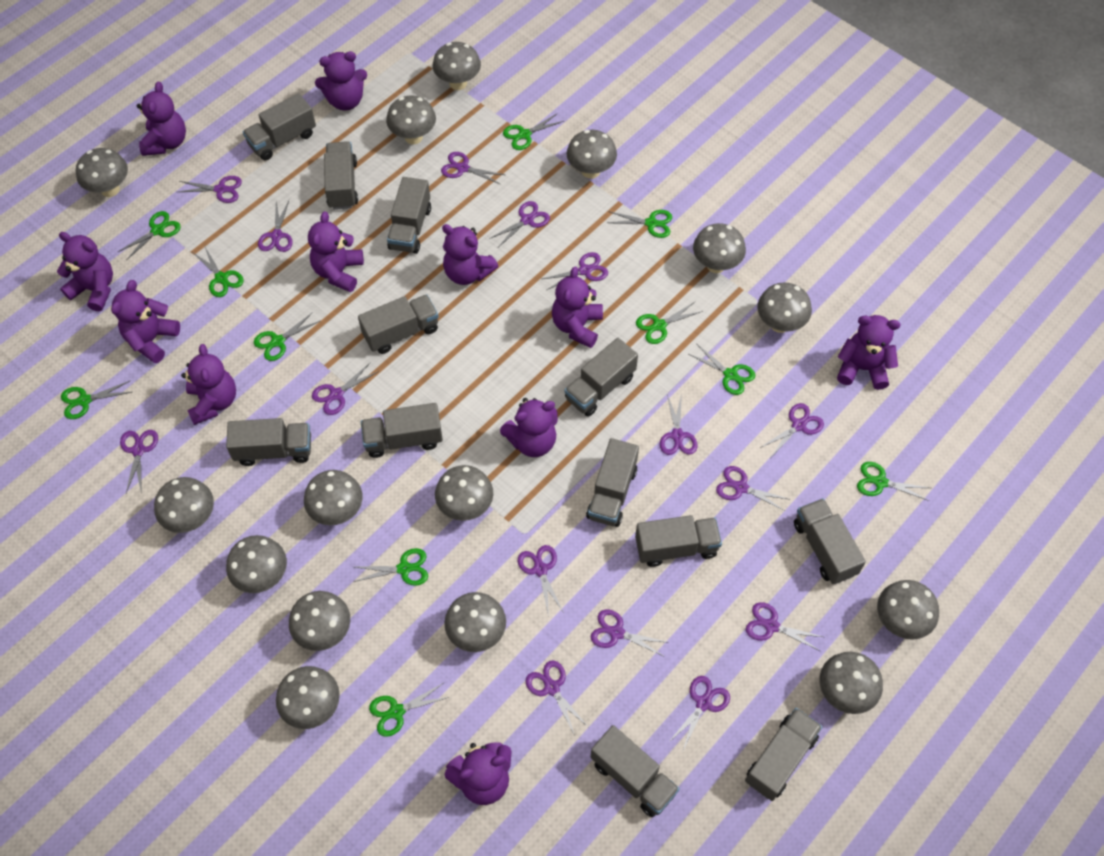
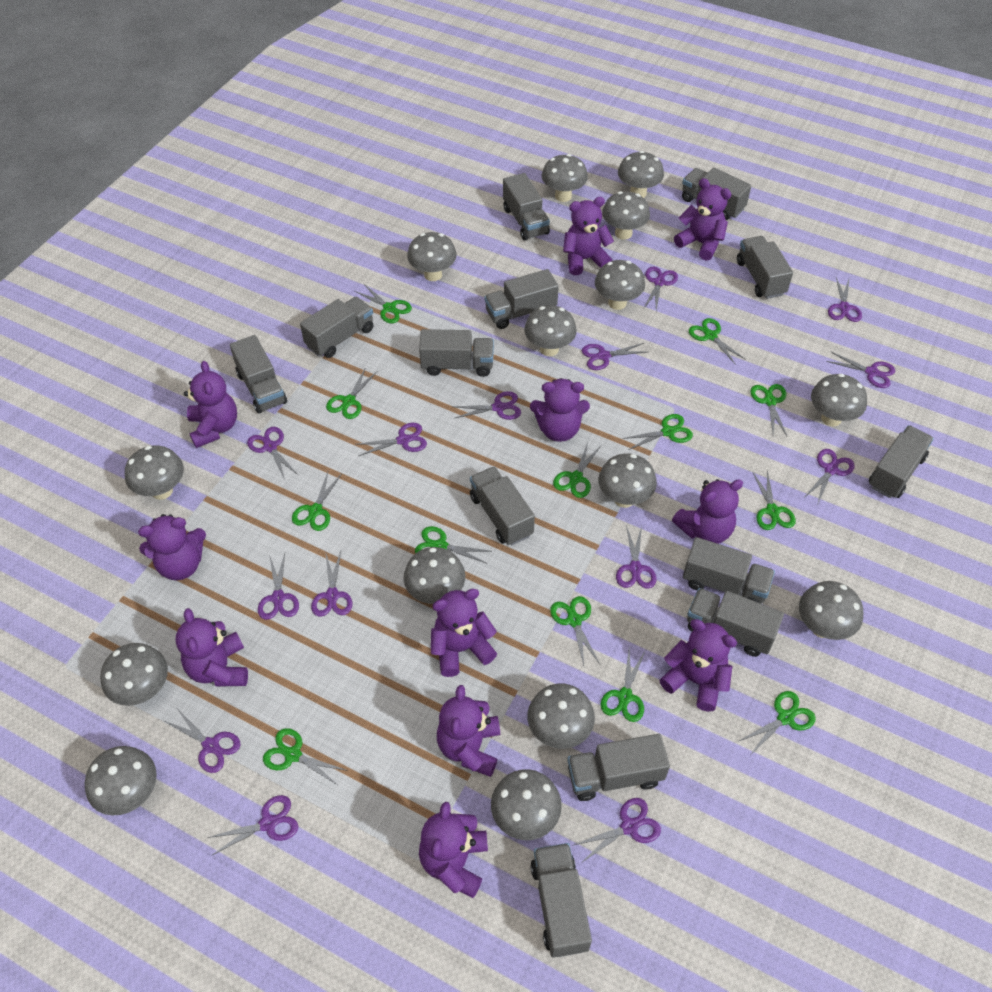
green scissors: 11 -> 13
grey truck: 12 -> 13
purple scissors: 15 -> 14

